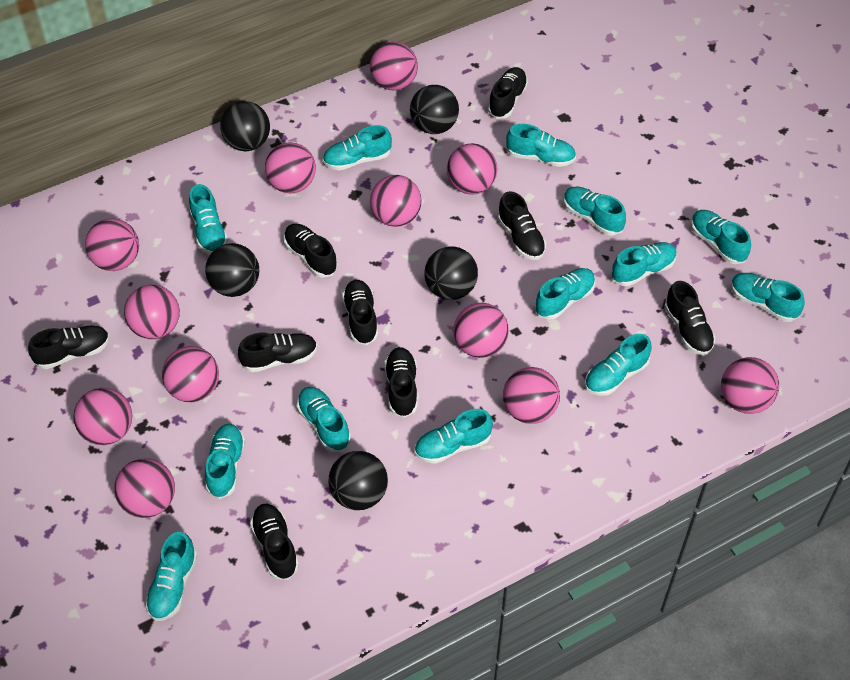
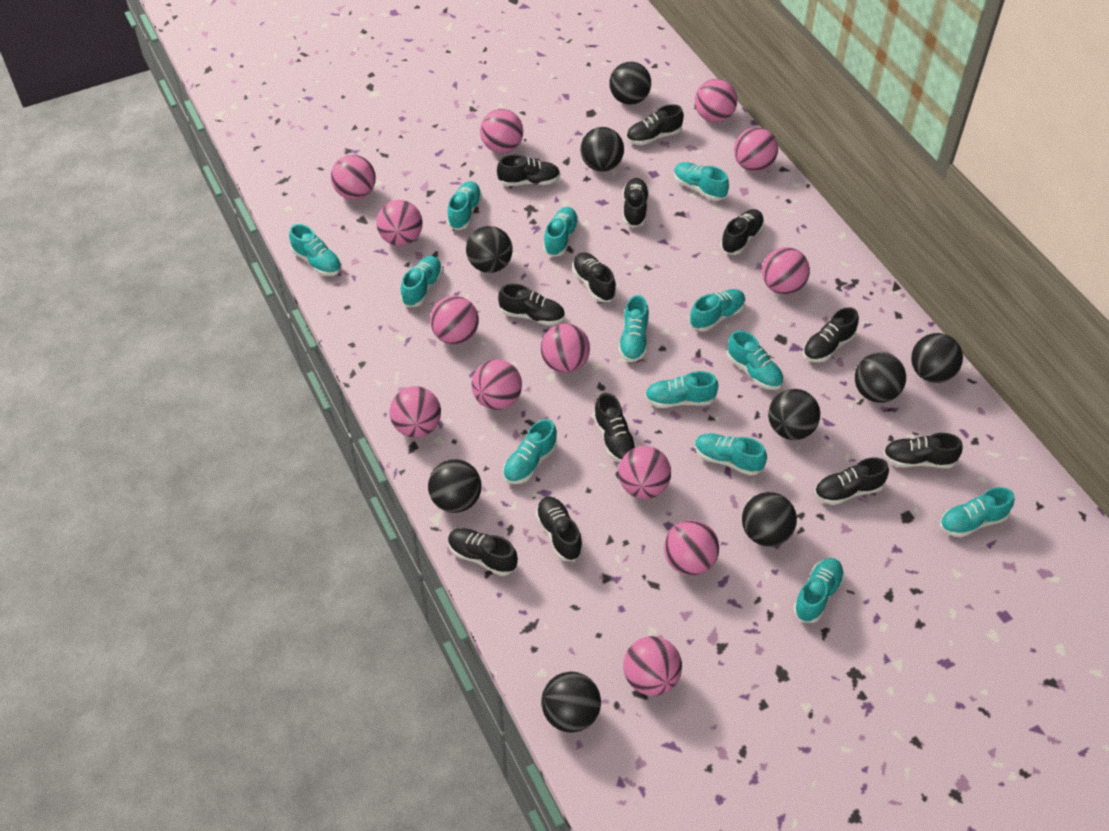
black ball: 5 -> 9
black shoe: 9 -> 12
pink ball: 12 -> 13

